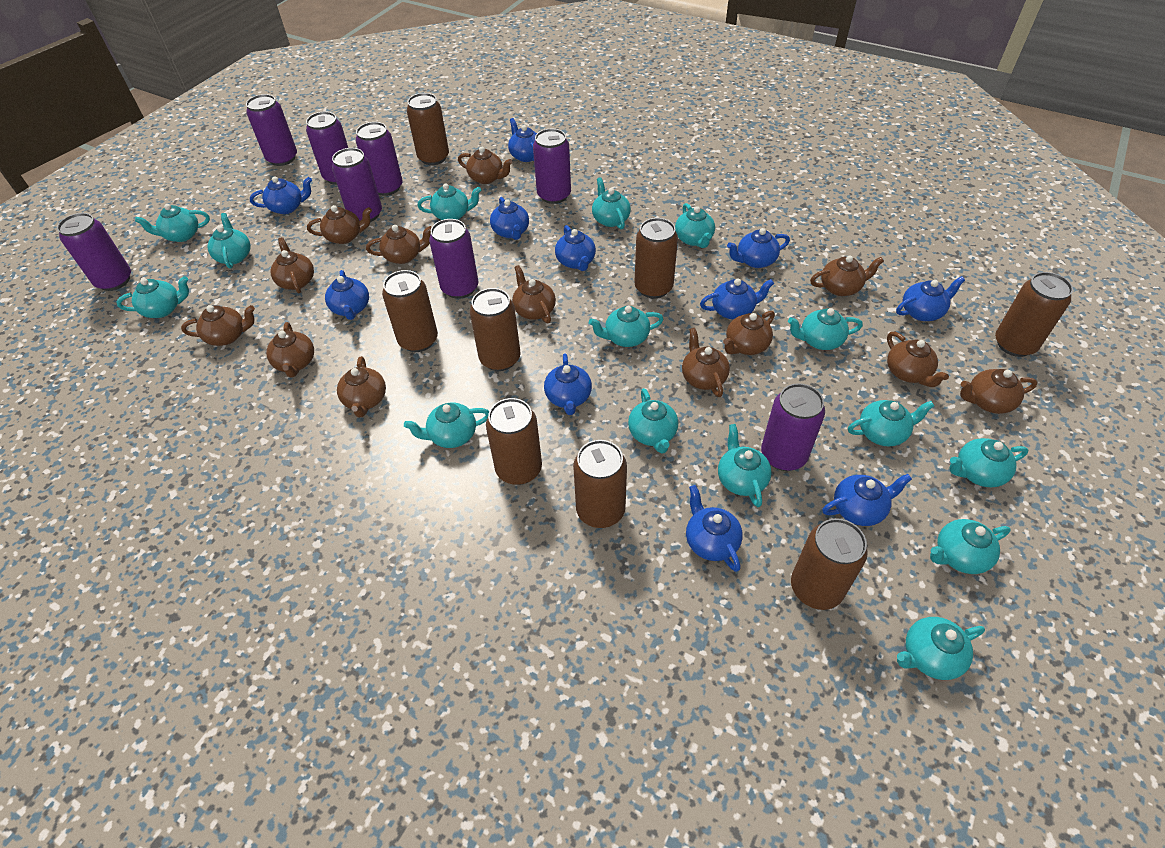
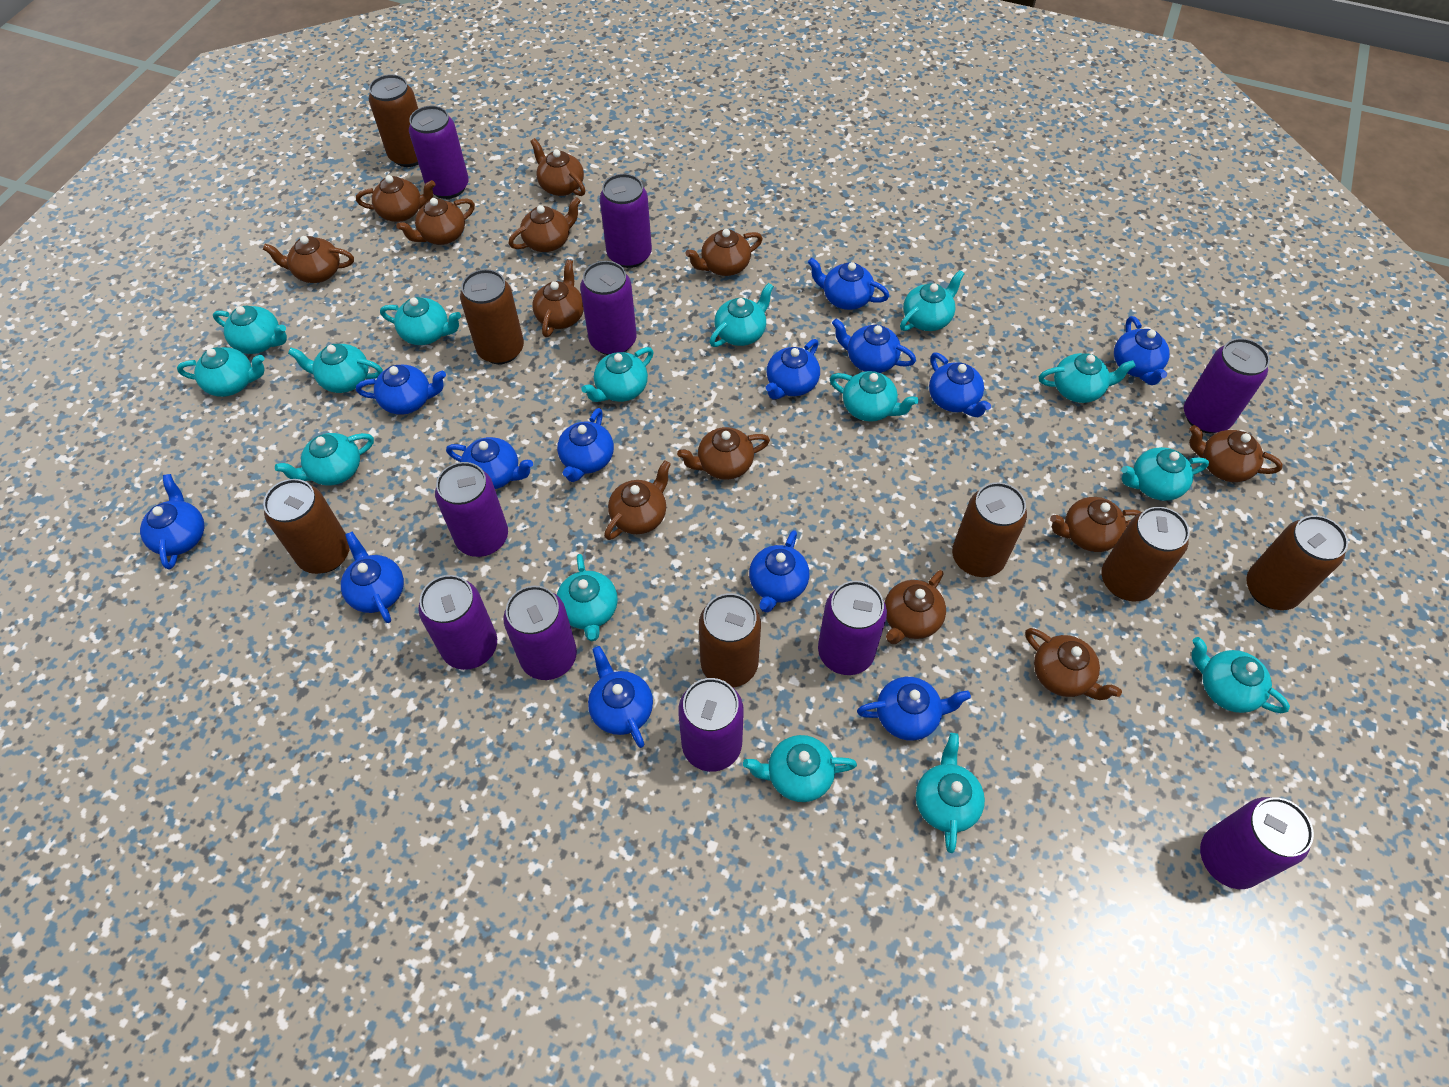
blue teapot: 11 -> 13
brown can: 8 -> 7
purple can: 8 -> 10

